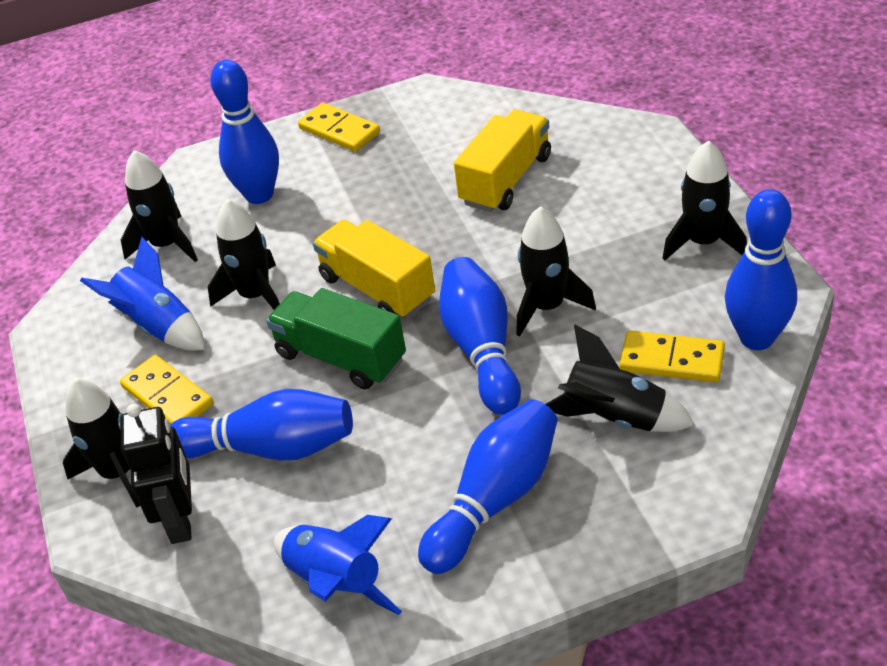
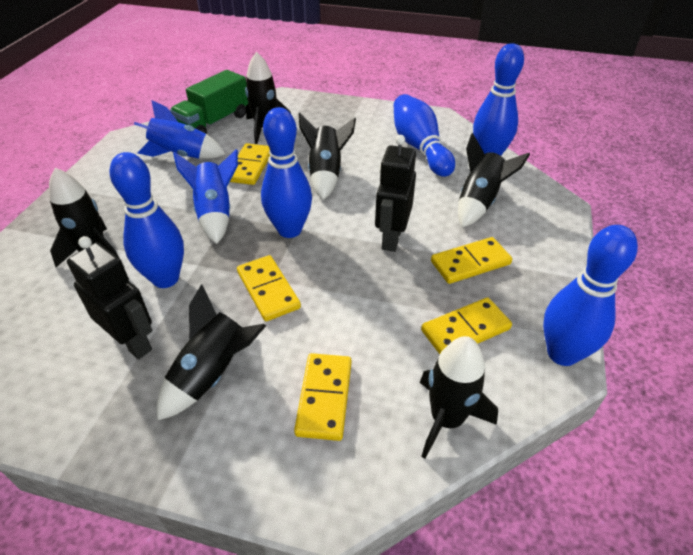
black robot: 1 -> 2
yellow domino: 3 -> 5
yellow truck: 2 -> 0

